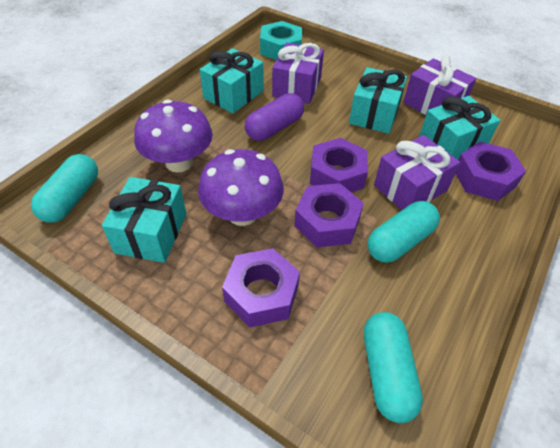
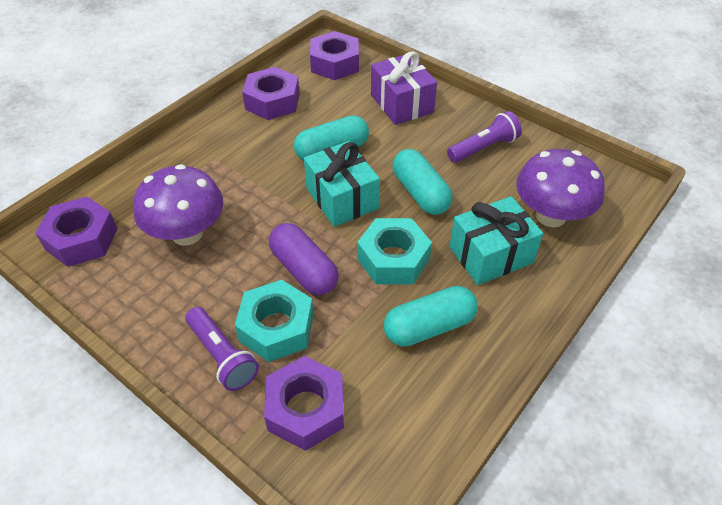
purple flashlight: 0 -> 2
purple gift: 3 -> 1
turquoise gift: 4 -> 2
turquoise nut: 1 -> 2

